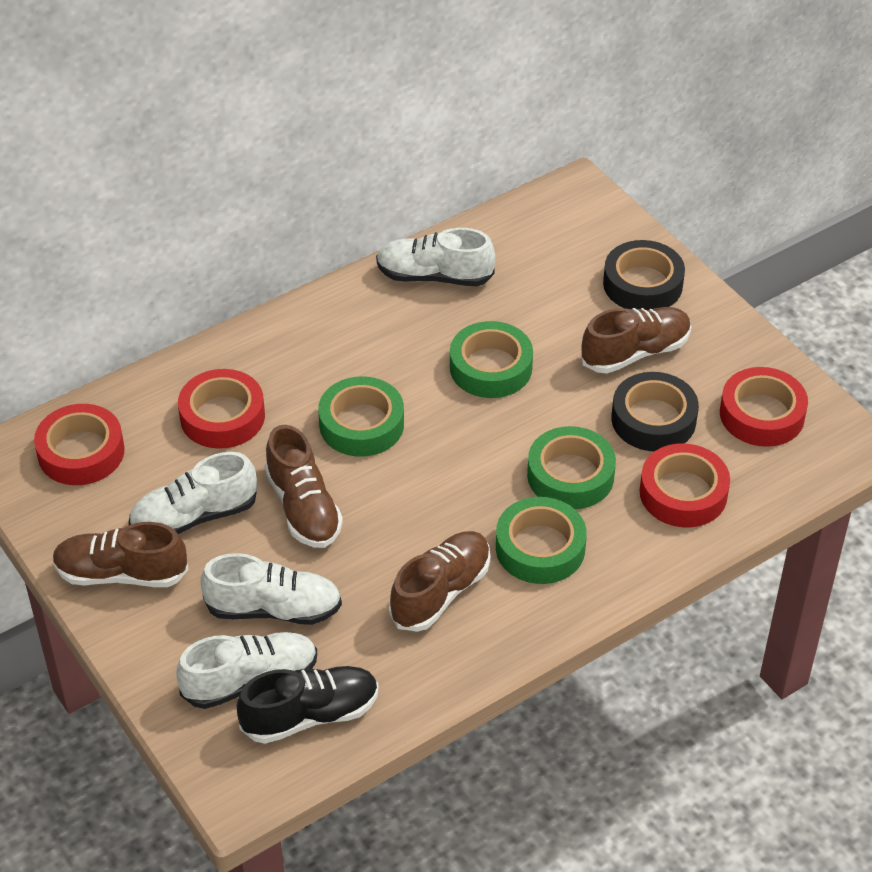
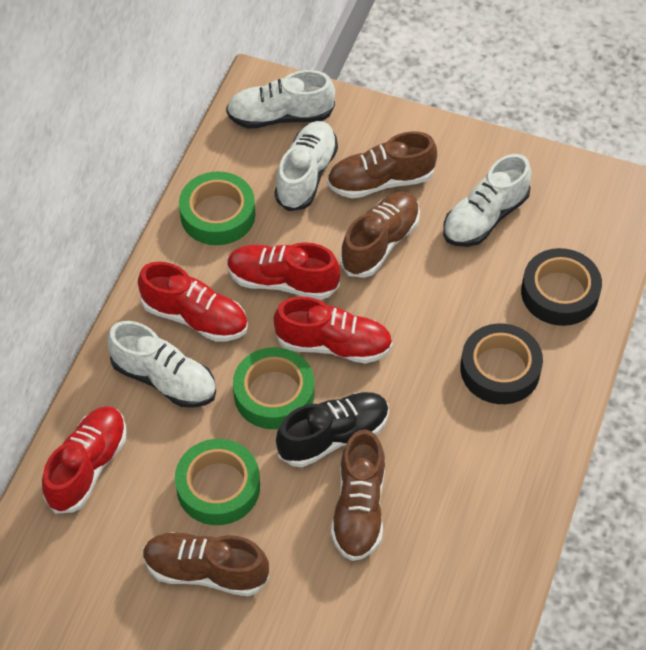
green tape: 4 -> 3
red shoe: 0 -> 4
red tape: 4 -> 0

